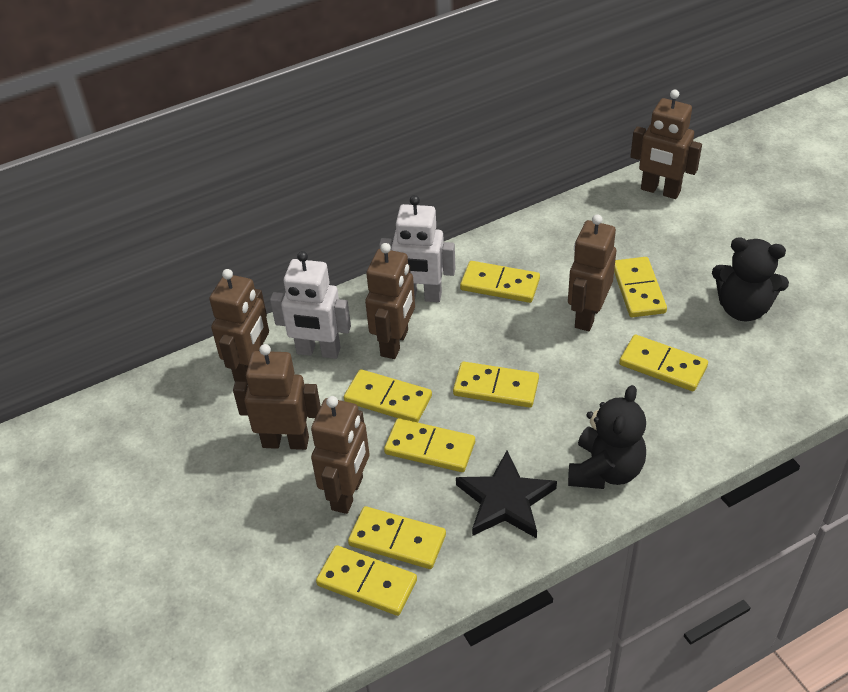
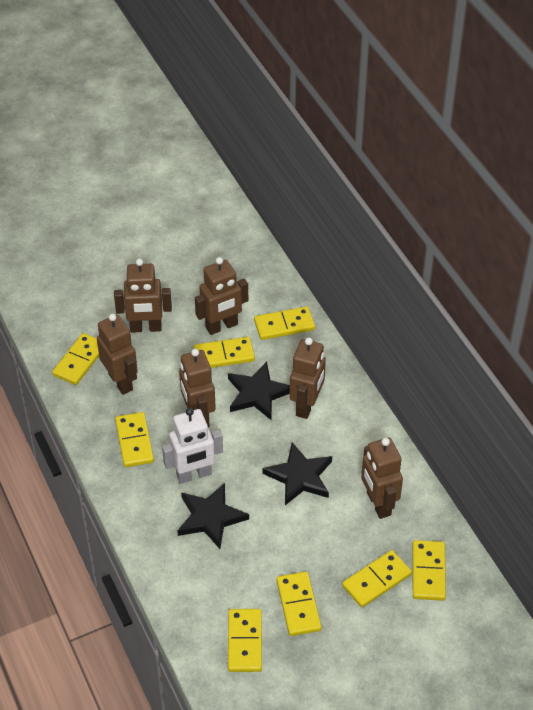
black star: 1 -> 3
black teddy bear: 2 -> 0
white robot: 2 -> 1

